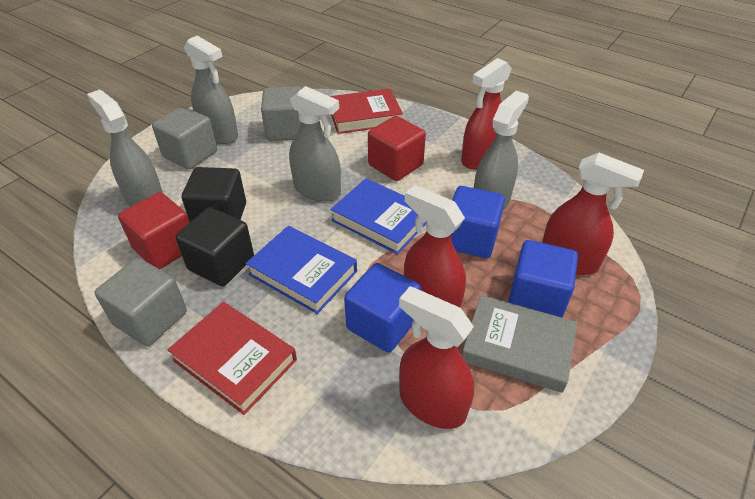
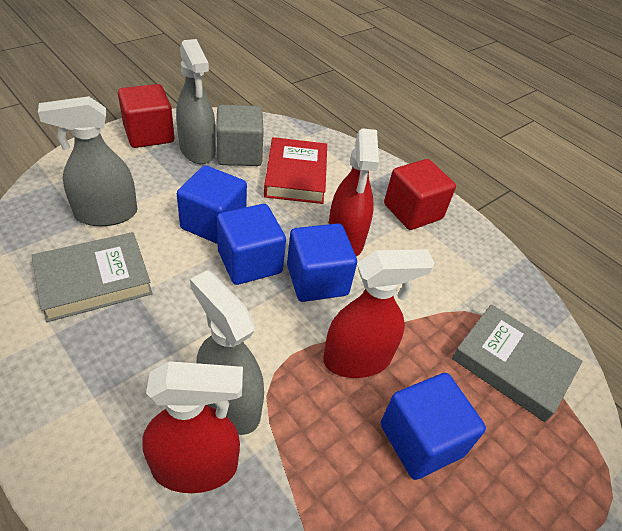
black cube: 2 -> 0
blue book: 2 -> 0
blue cube: 3 -> 4
grey book: 1 -> 2
grey cube: 3 -> 1
grey spray bottle: 4 -> 3
red book: 2 -> 1
red spray bottle: 4 -> 3

